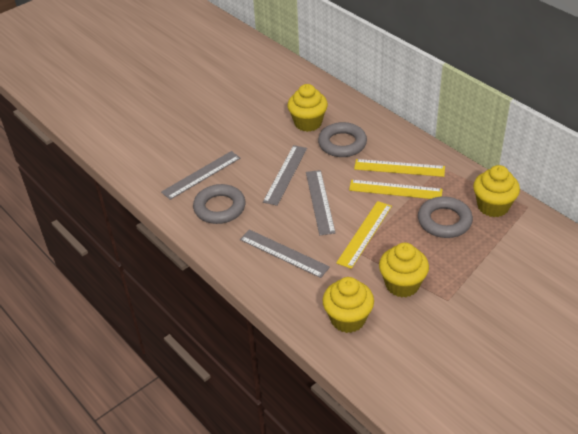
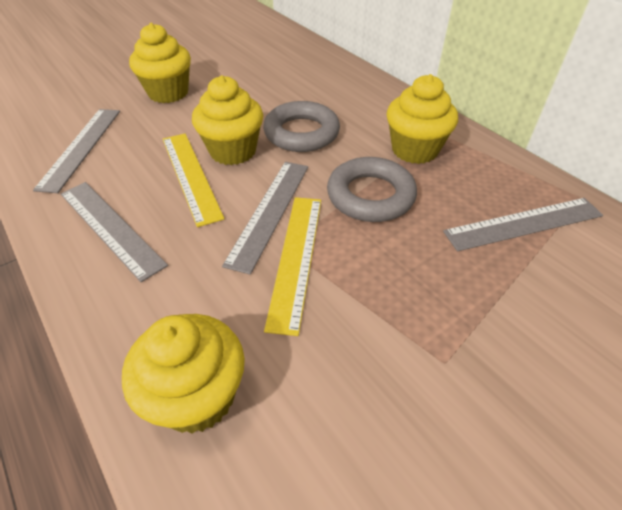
grey ring: 3 -> 2
yellow ruler: 3 -> 2

